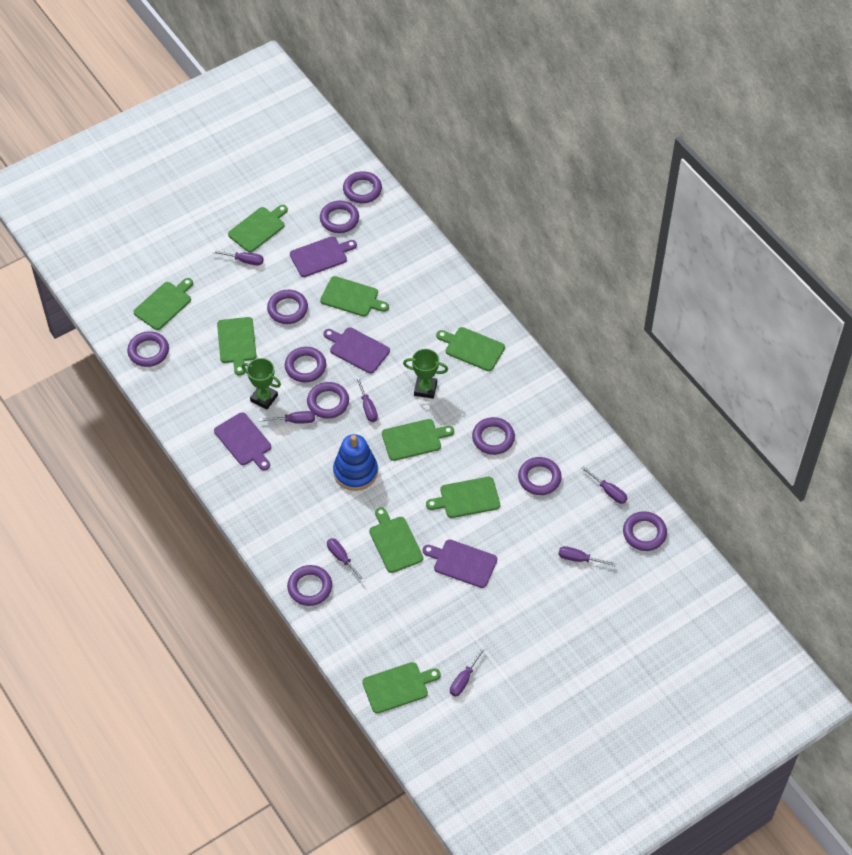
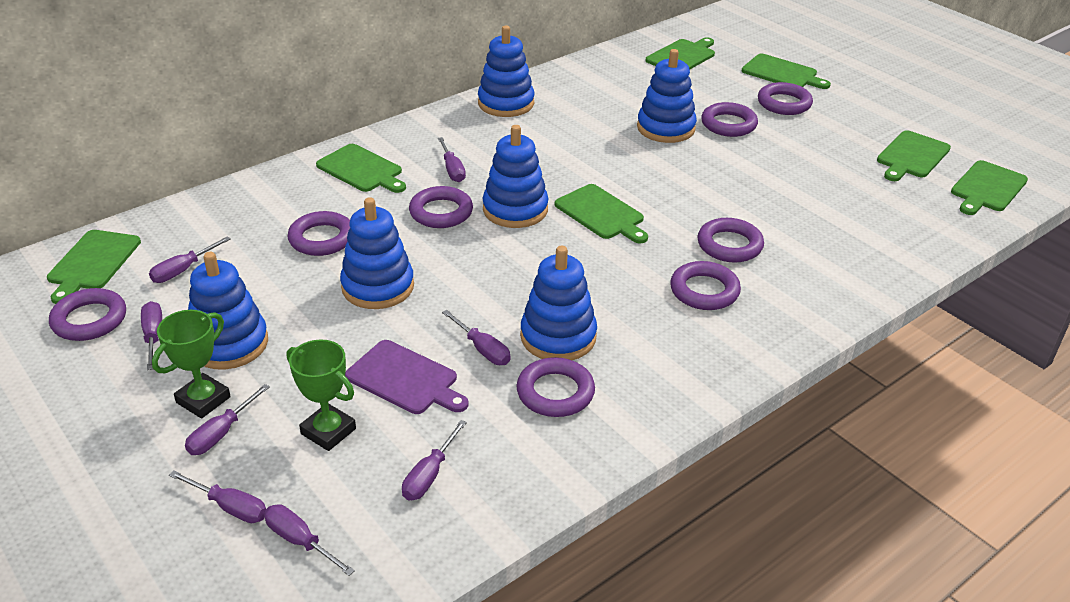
blue stacking toy: 1 -> 6
green cutting board: 9 -> 7
purple cutting board: 4 -> 1
purple ring: 10 -> 8
purple screwdriver: 7 -> 8

